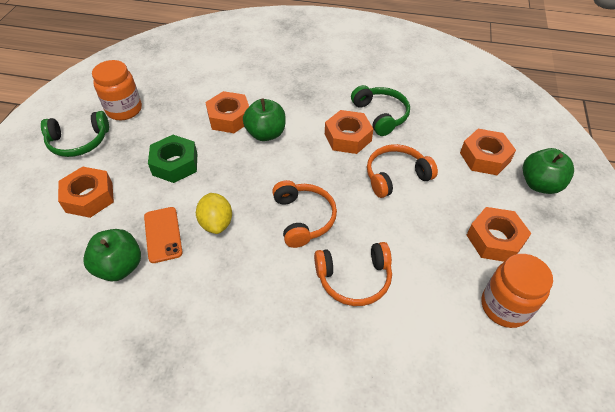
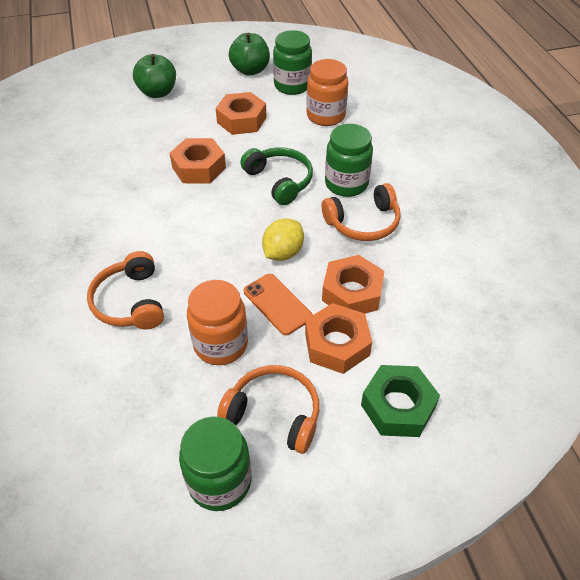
green apple: 3 -> 2
green headphones: 2 -> 1
green jar: 0 -> 3
orange nut: 5 -> 4

